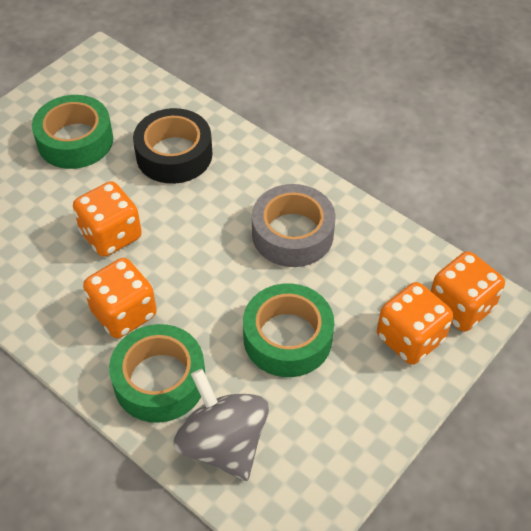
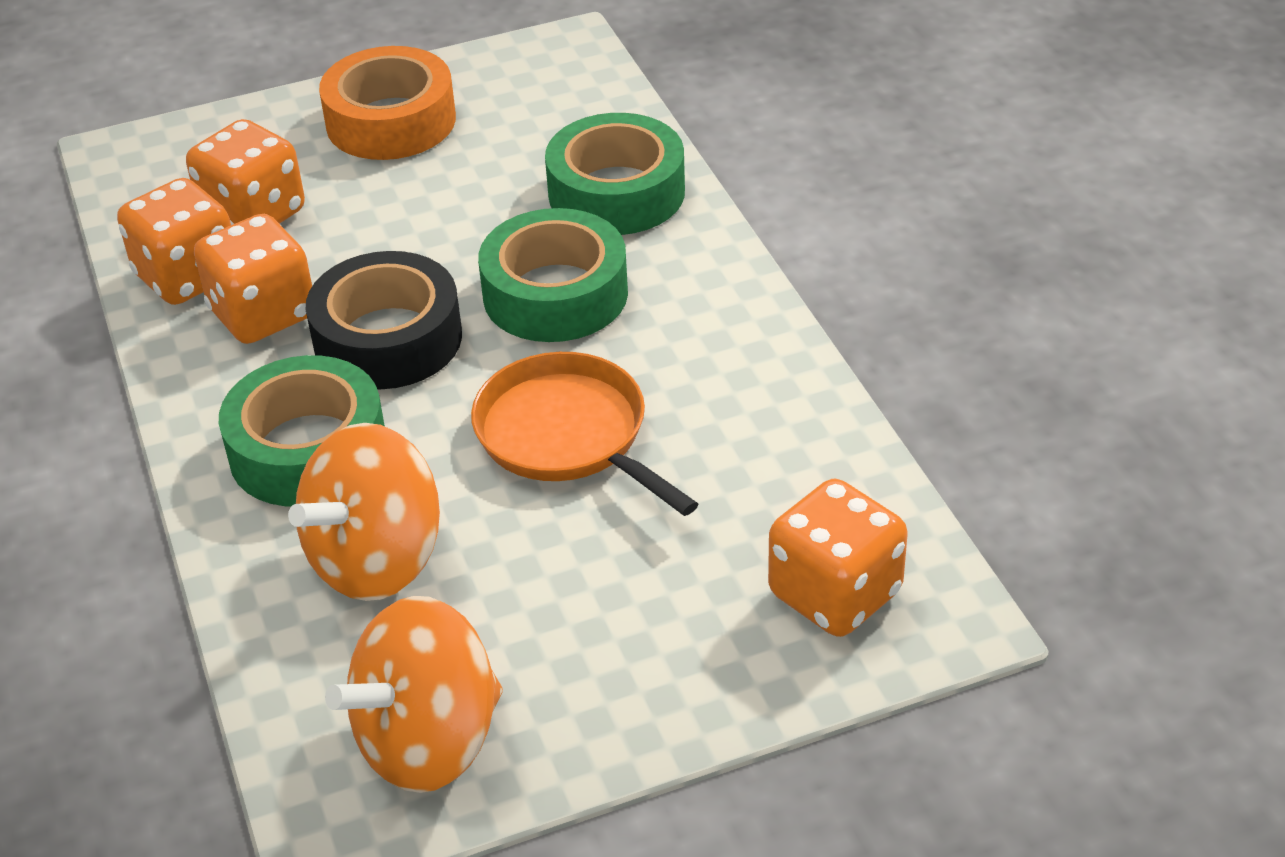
grey spinning top: 1 -> 0
grey tape: 1 -> 0
orange pan: 0 -> 1
orange spinning top: 0 -> 2
orange tape: 0 -> 1

